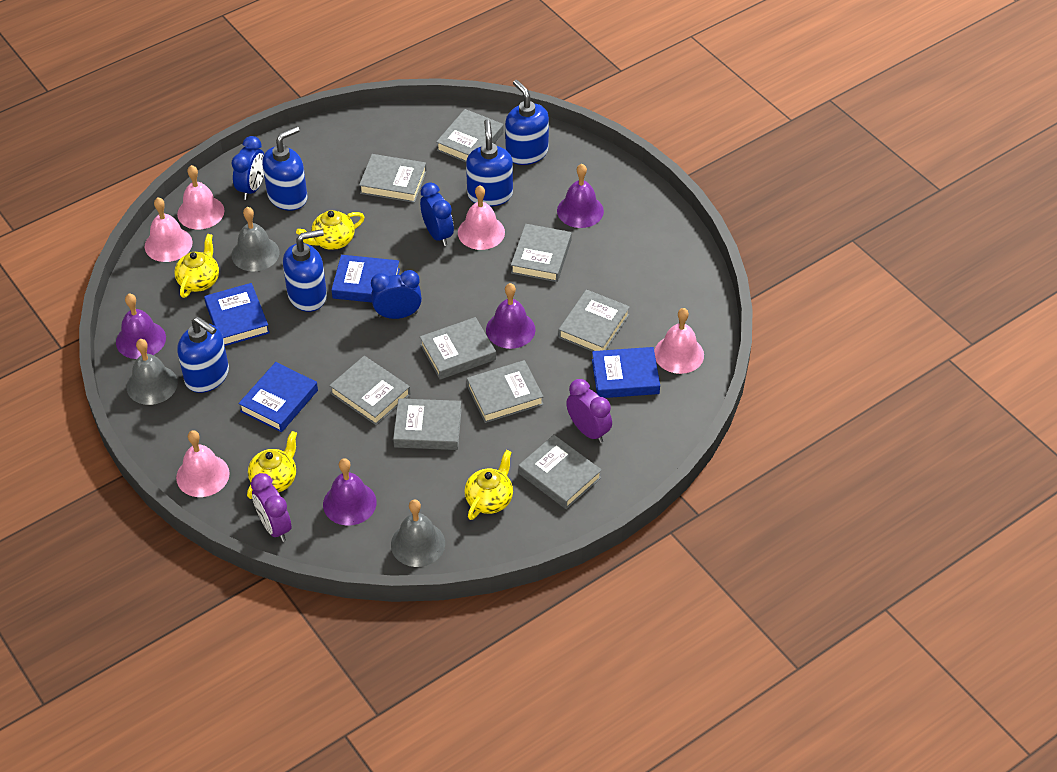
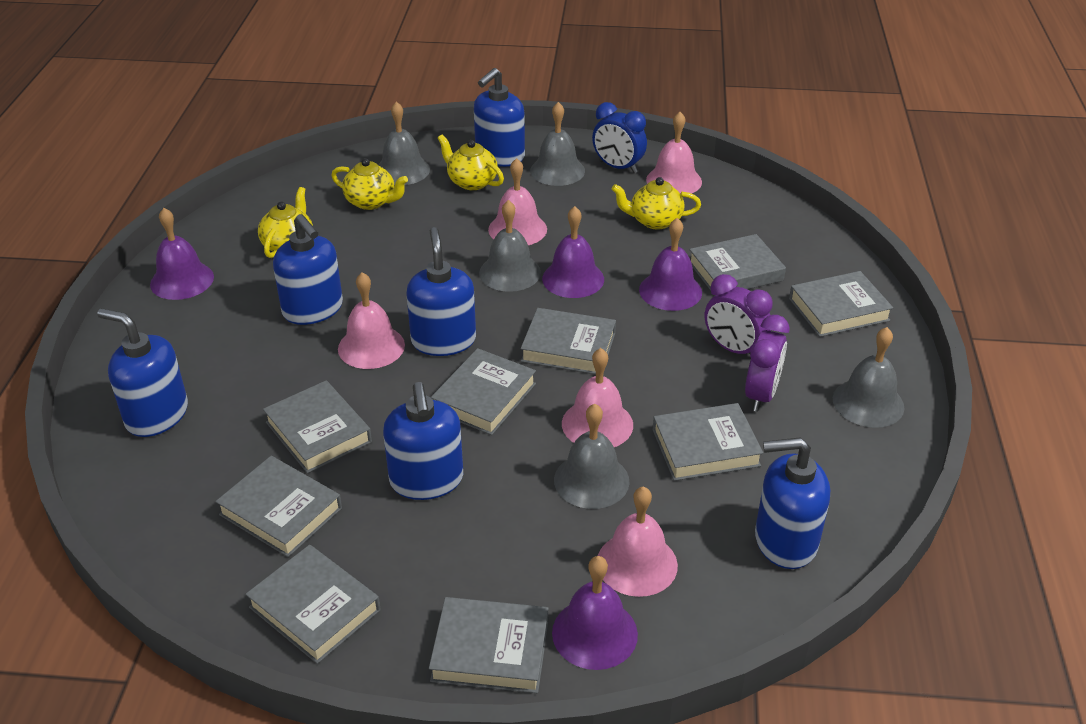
blue book: 4 -> 0
blue clock: 3 -> 1
blue soap dispenser: 5 -> 6
grey bell: 3 -> 5

